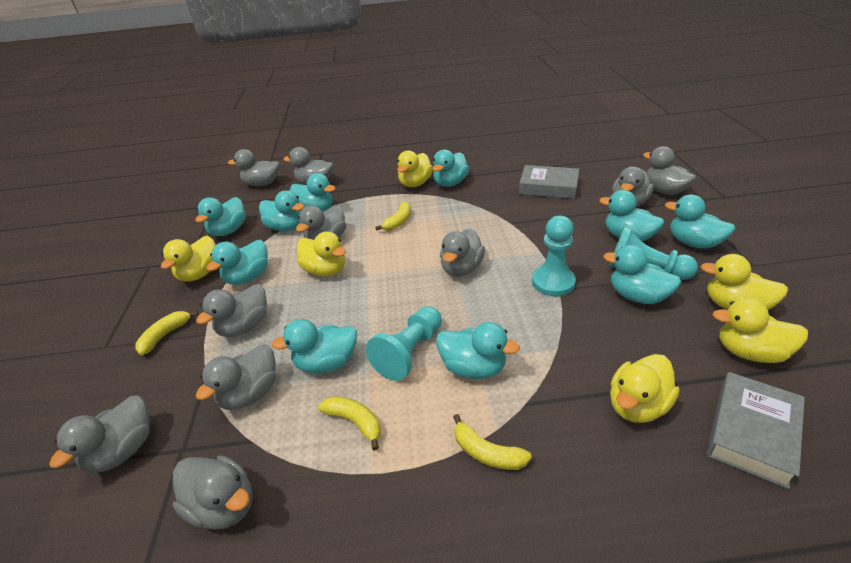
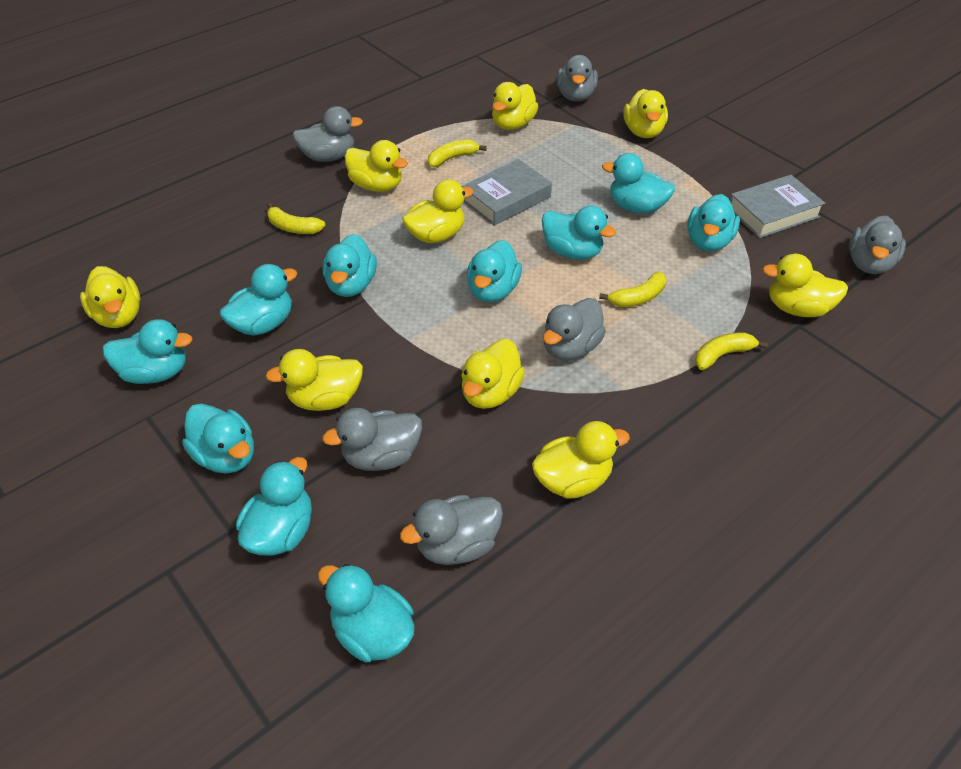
grey duck: 10 -> 6
turquoise pawn: 3 -> 0
yellow duck: 6 -> 9

